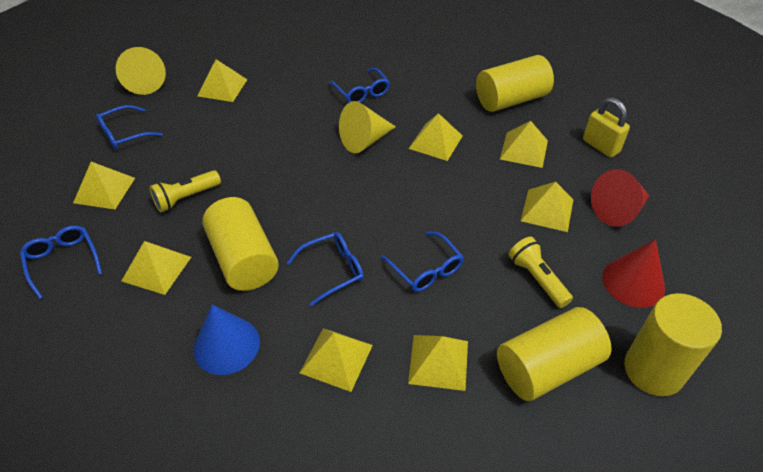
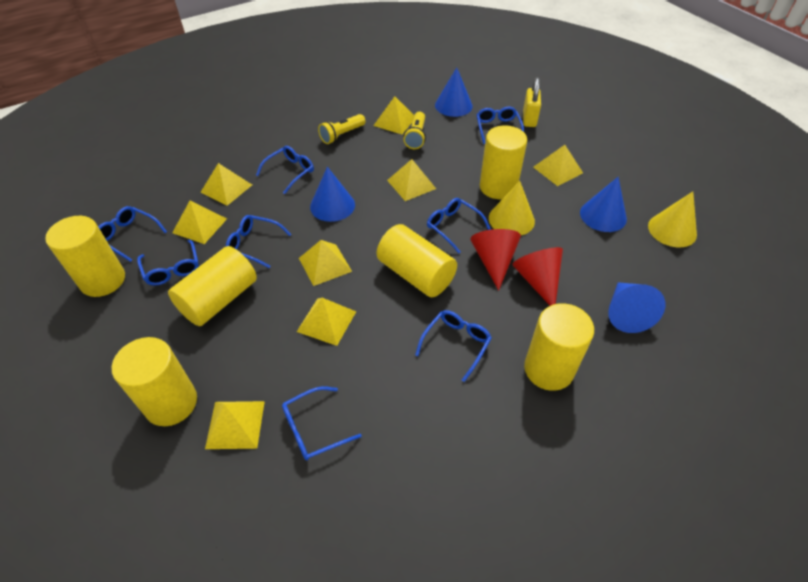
blue cone: 1 -> 4
blue glasses: 5 -> 8
yellow cylinder: 4 -> 6

